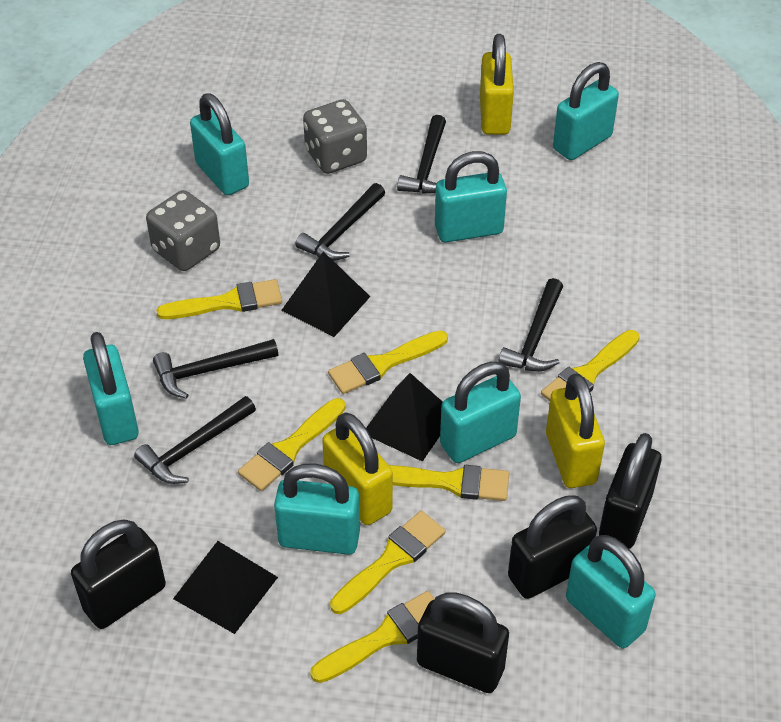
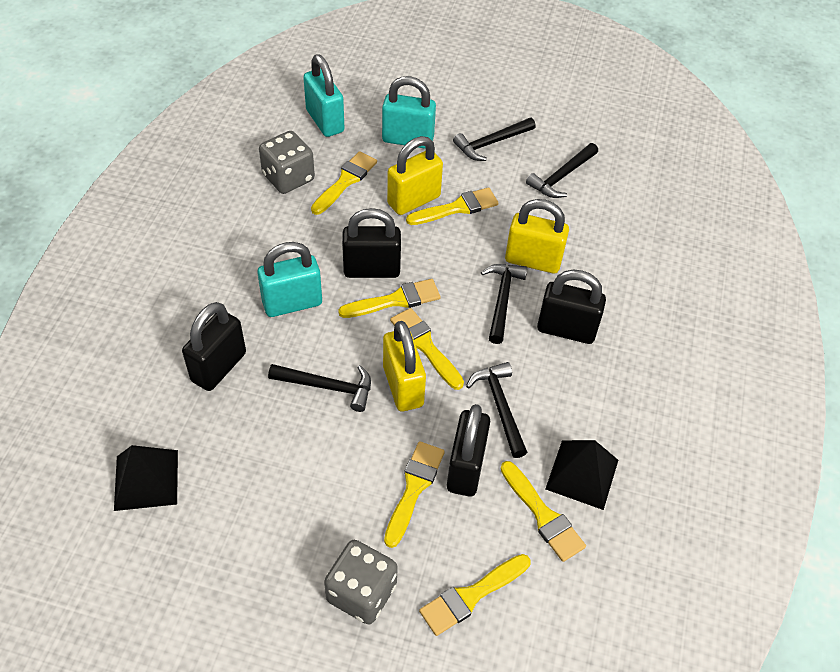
black pyramid: 3 -> 2
turquoise padlock: 7 -> 3

